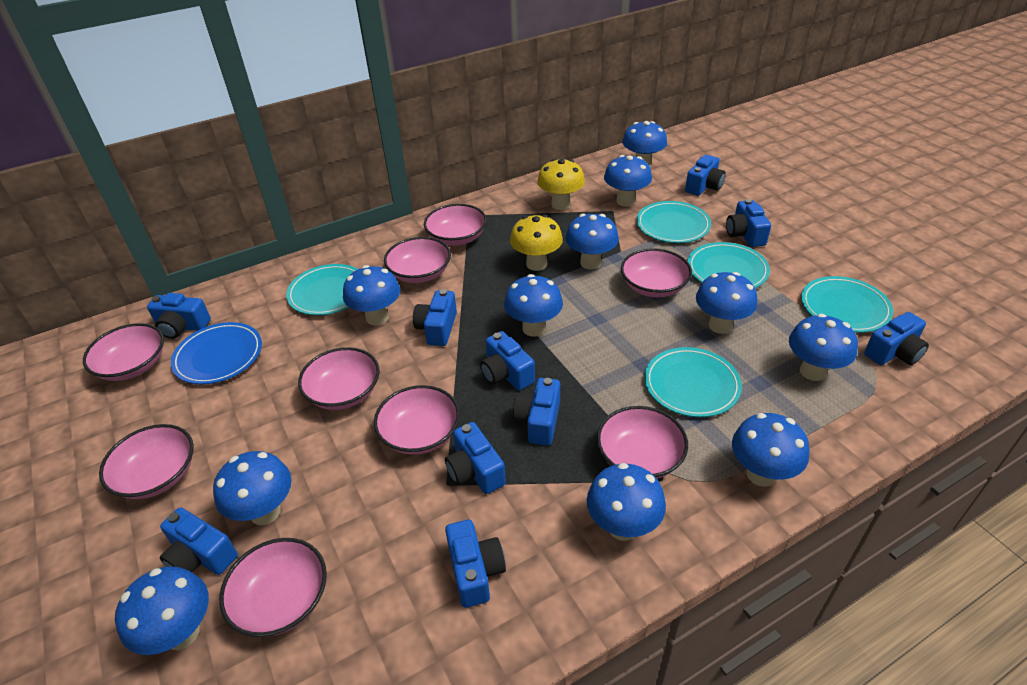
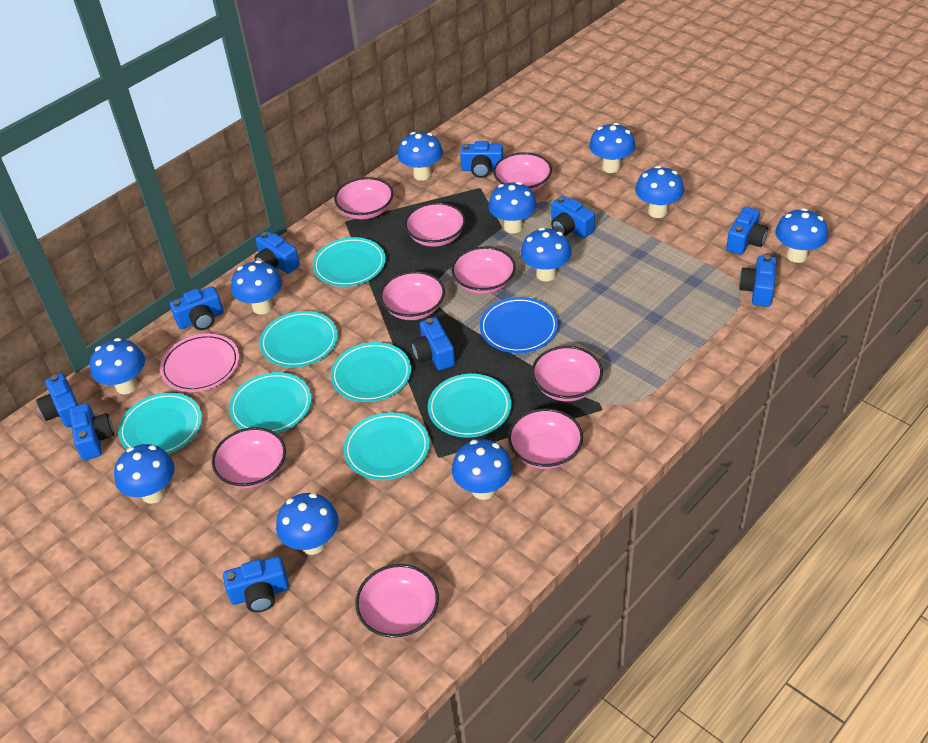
pink plate: 0 -> 1
turquoise plate: 5 -> 7
yellow mushroom: 2 -> 0

